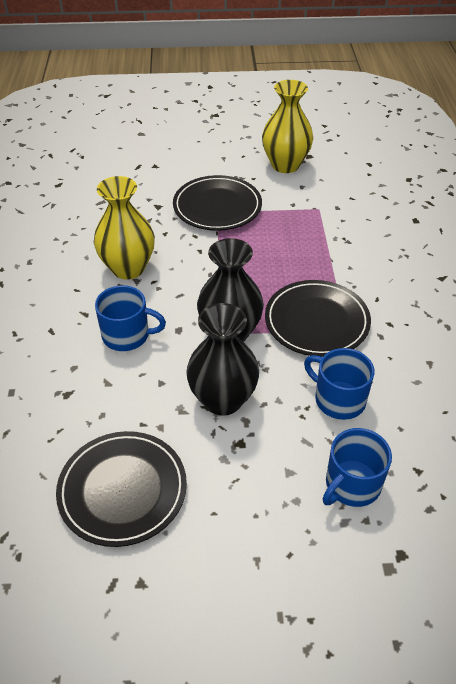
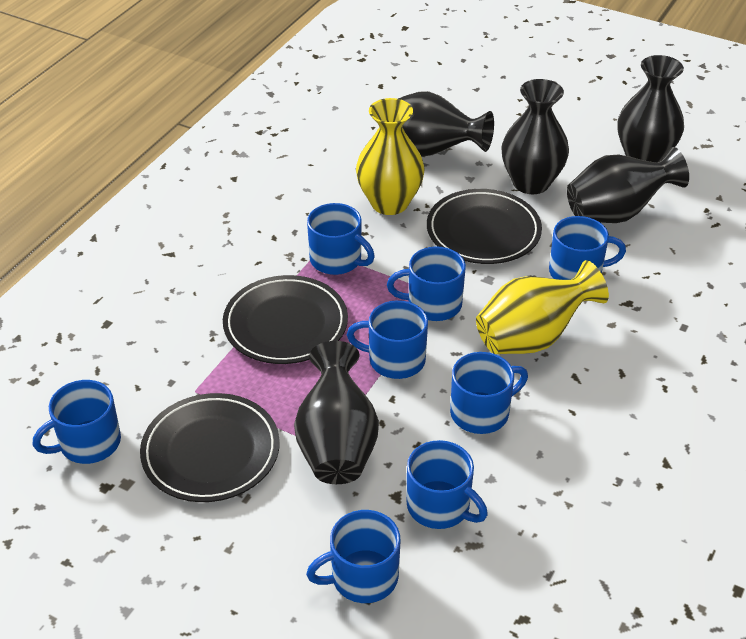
black vase: 2 -> 5
blue mug: 3 -> 8

